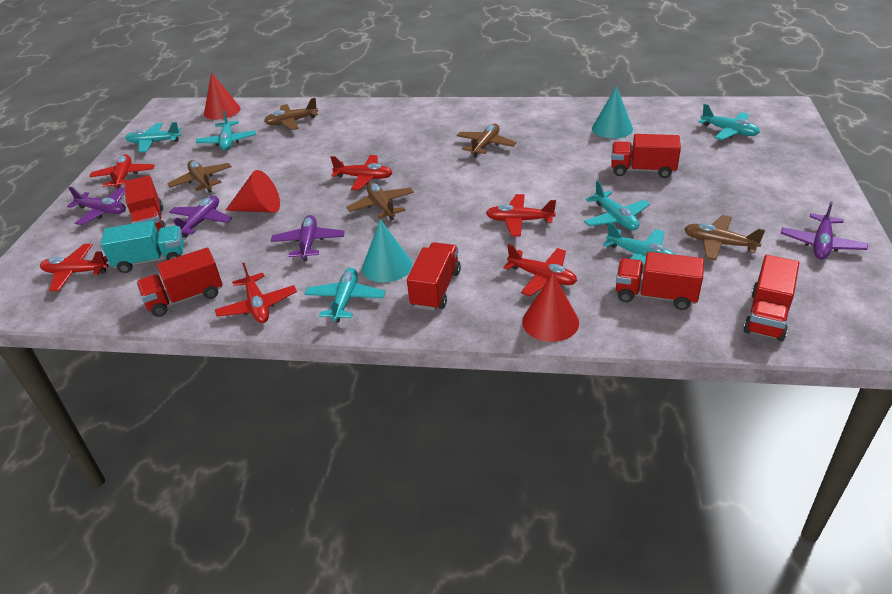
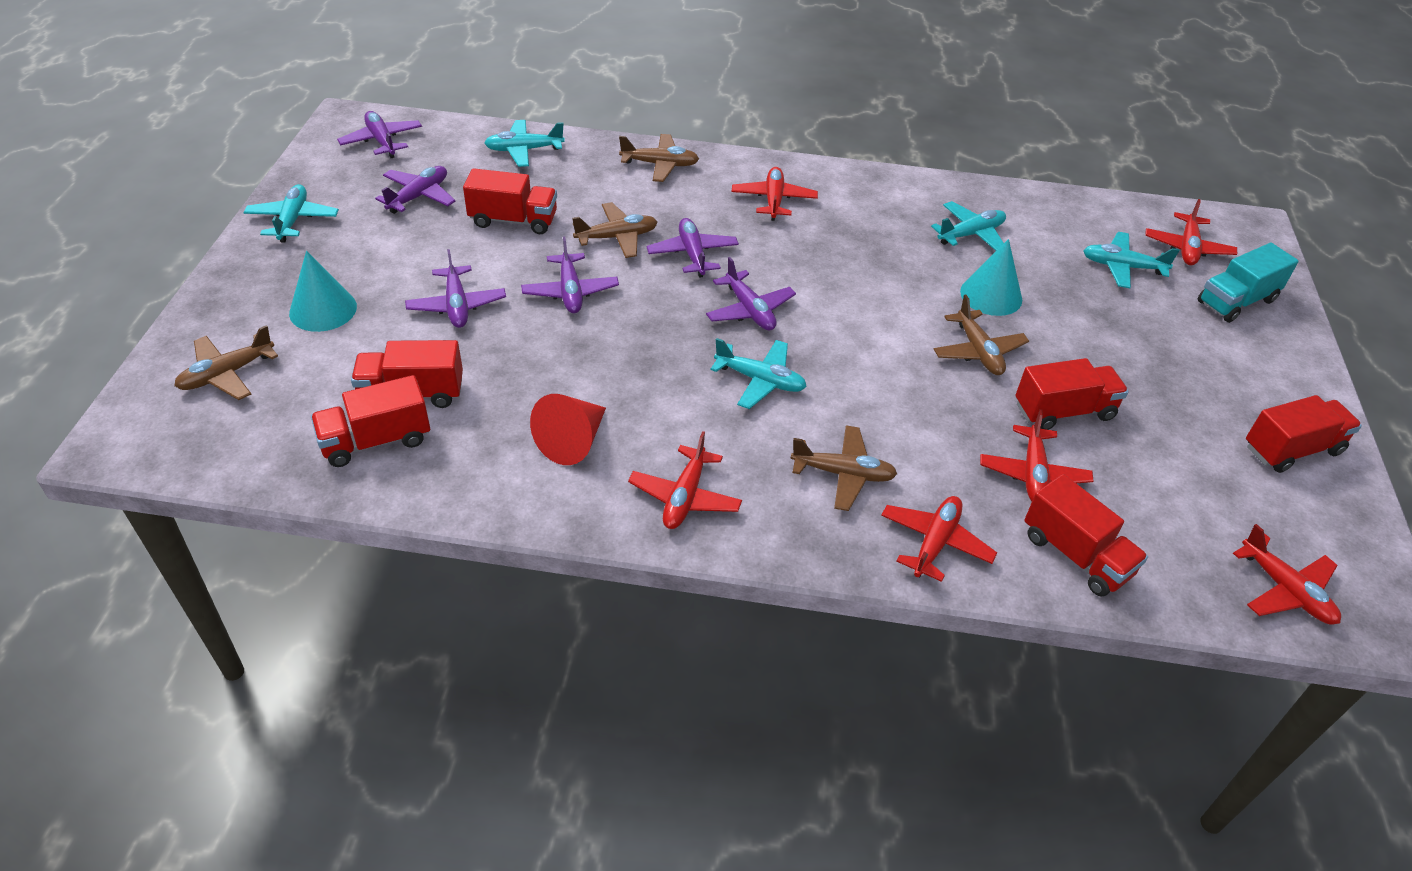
purple plane: 4 -> 6
red cone: 3 -> 1
turquoise plane: 6 -> 5

